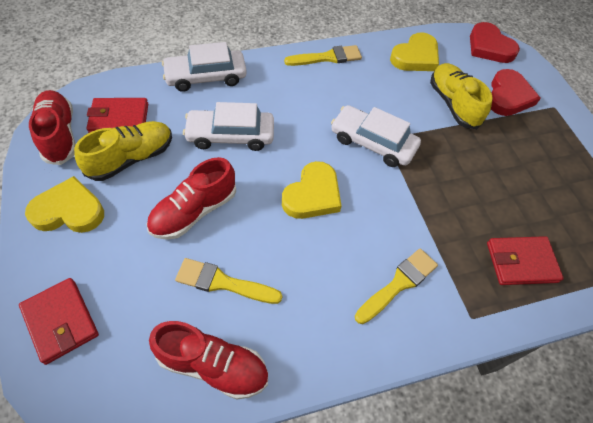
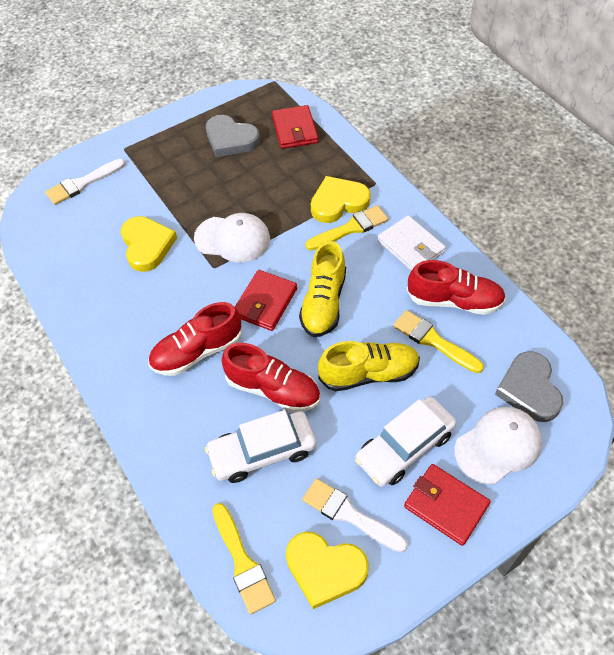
grey heart: 0 -> 2
red heart: 2 -> 0
white brush: 0 -> 2
white cap: 0 -> 2
white car: 3 -> 2
white wallet: 0 -> 1

